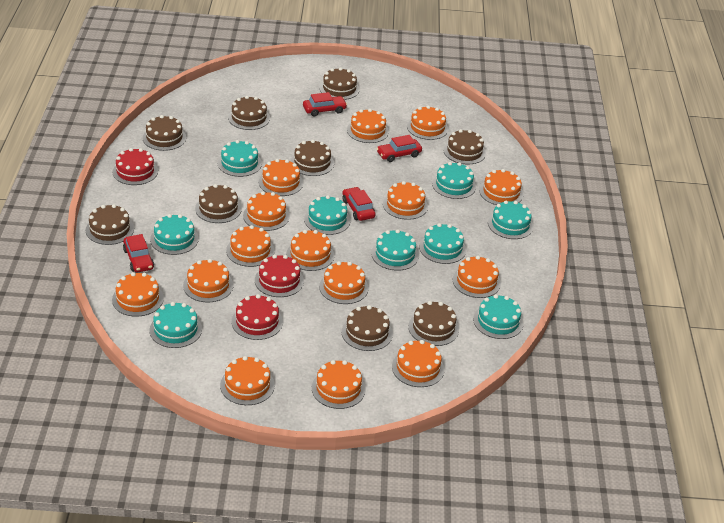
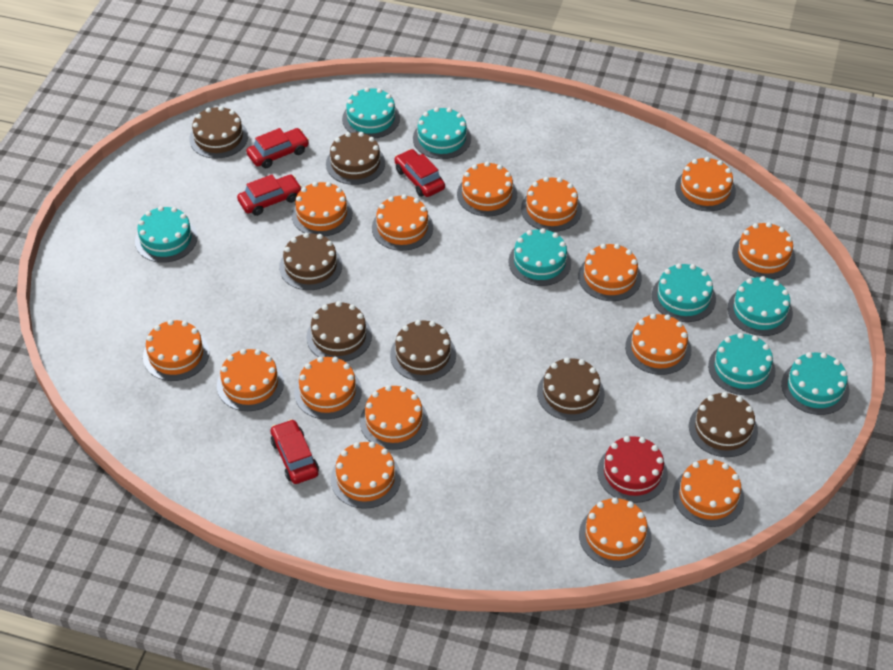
brown cake: 9 -> 7
red cake: 3 -> 1
turquoise cake: 9 -> 8

